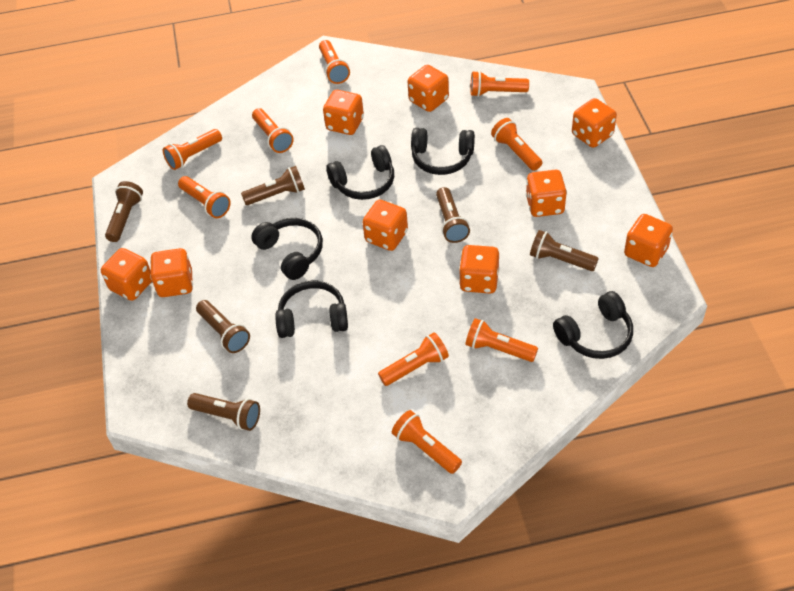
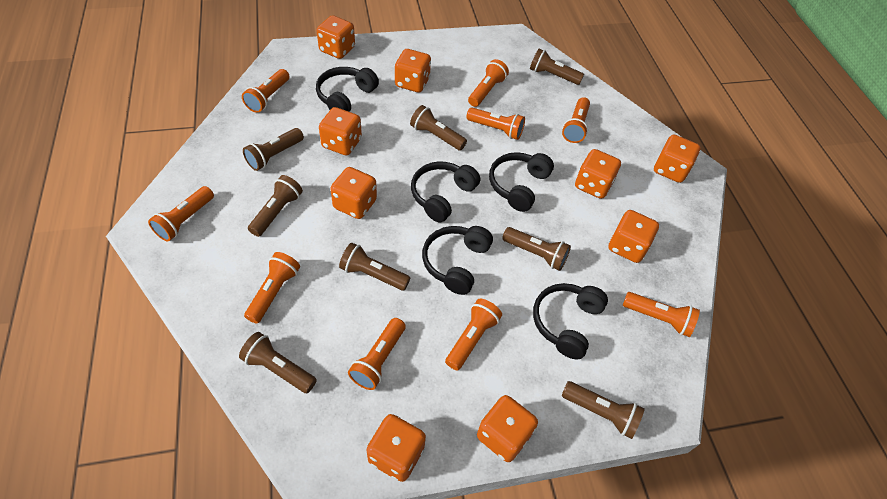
brown flashlight: 6 -> 8

